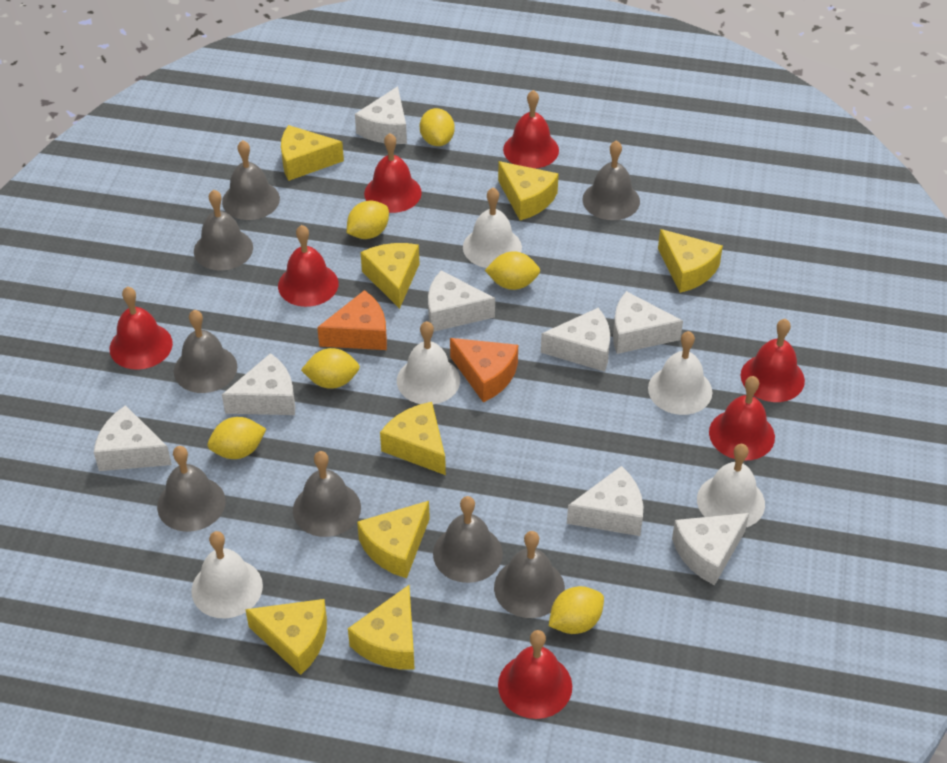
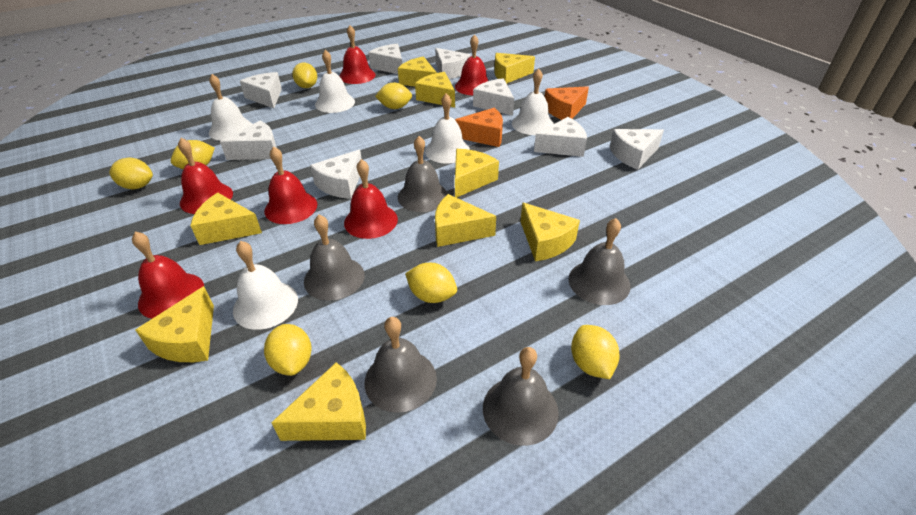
grey bell: 8 -> 5
red bell: 7 -> 6
yellow cheese: 8 -> 9
yellow lemon: 6 -> 7

